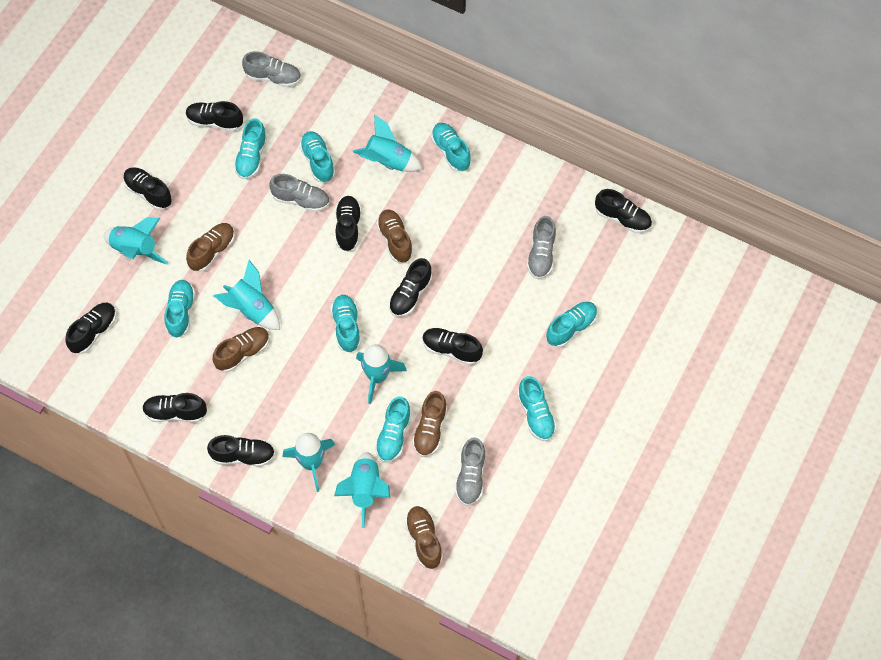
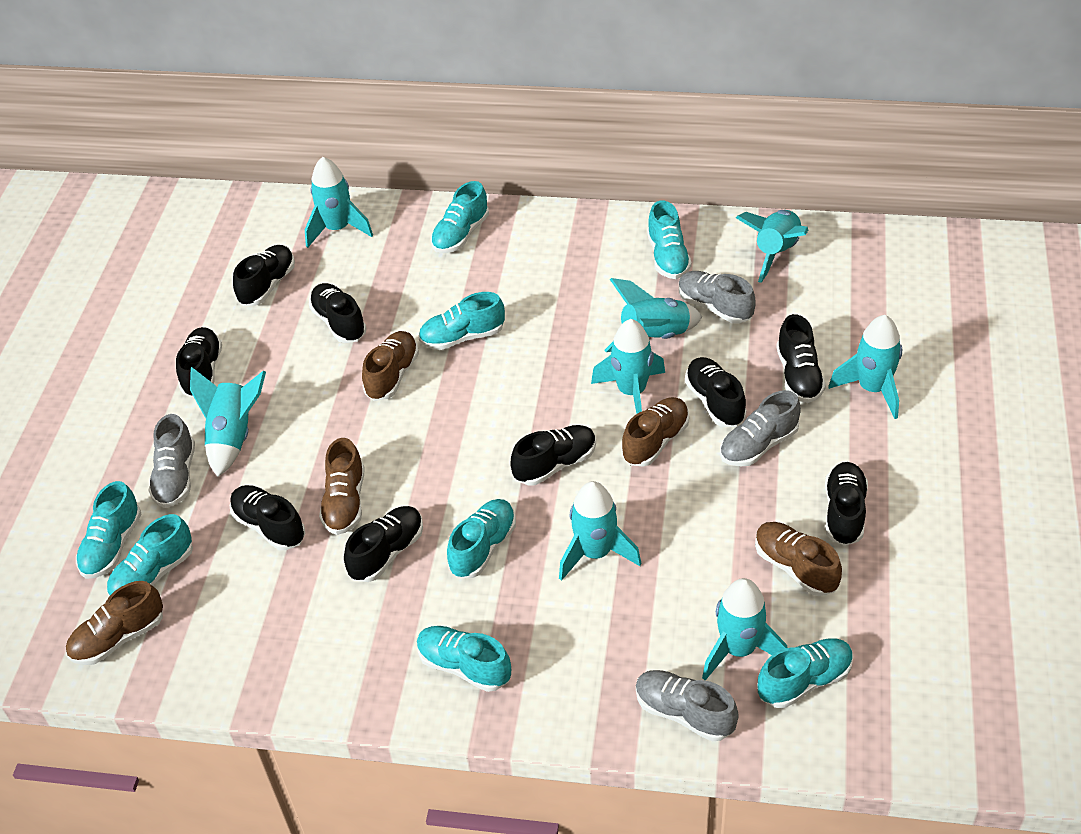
turquoise rocket: 6 -> 8

